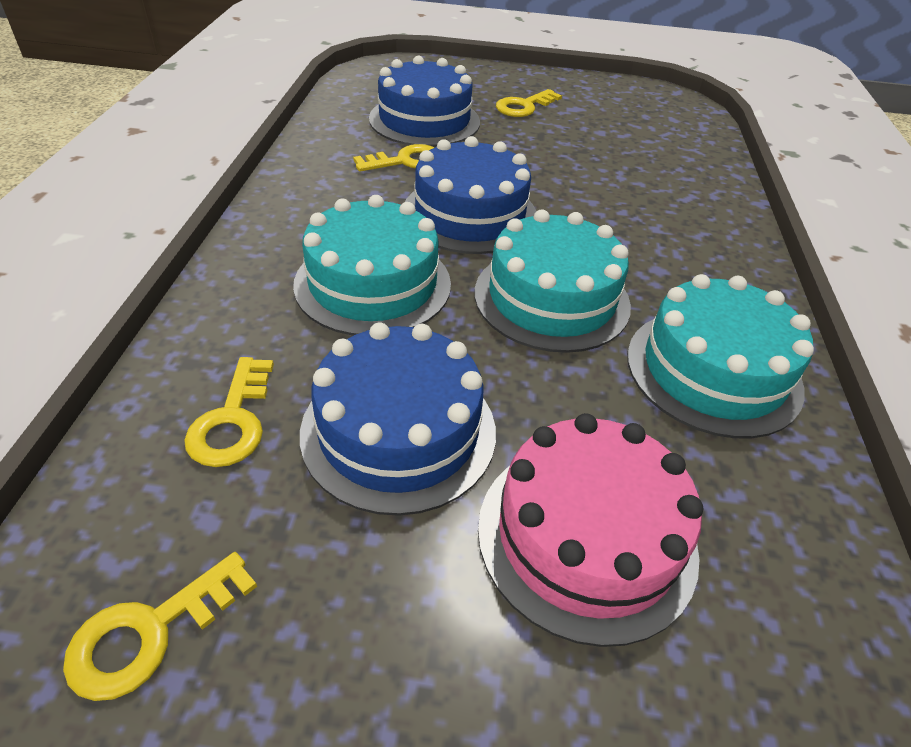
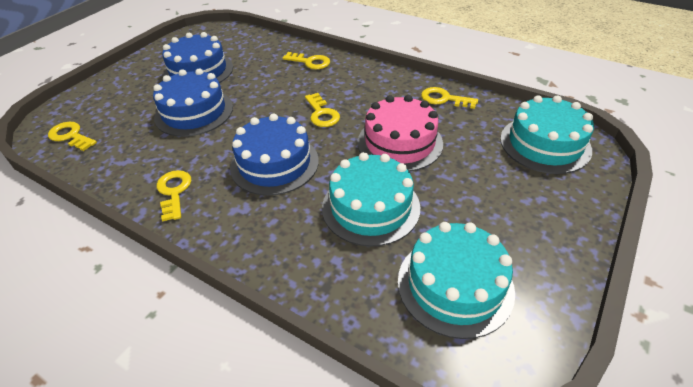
yellow key: 4 -> 5

